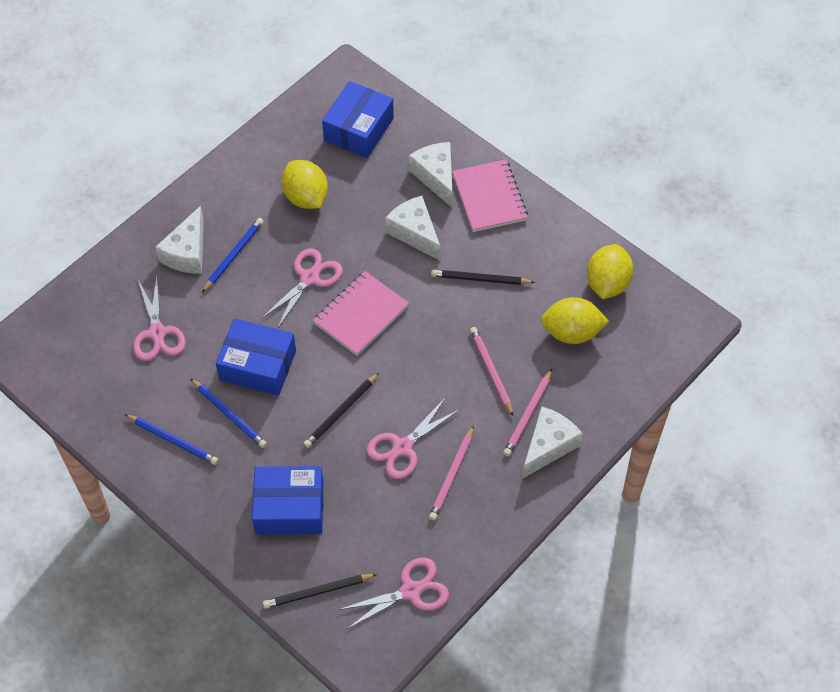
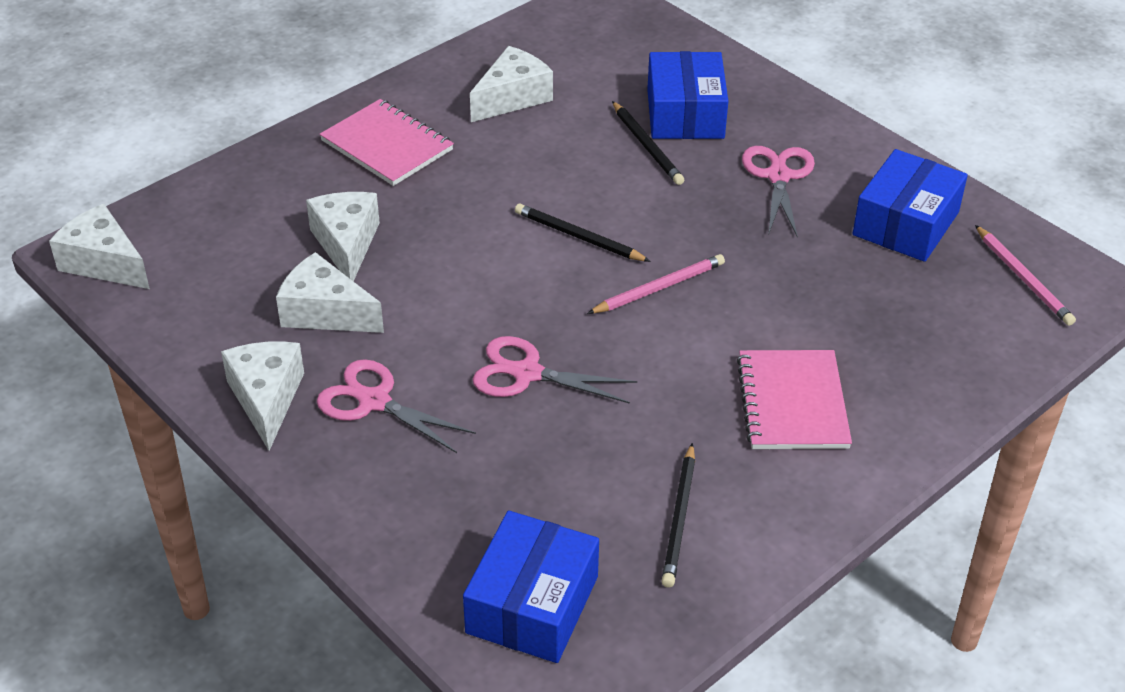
blue pencil: 3 -> 0
pink pencil: 3 -> 2
pink scissors: 4 -> 3
white cheese: 4 -> 5
yellow lemon: 3 -> 0

